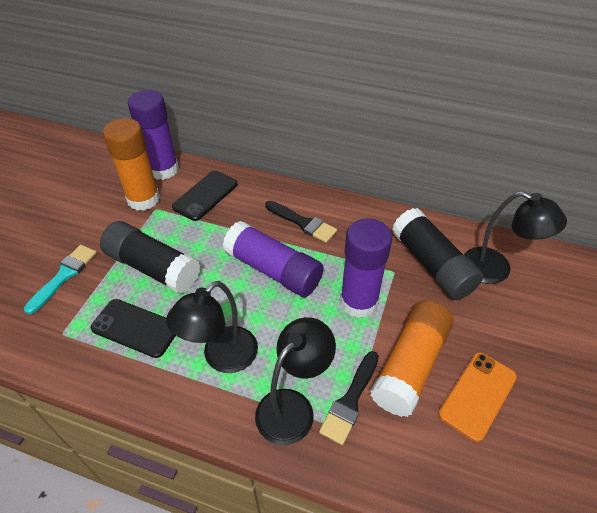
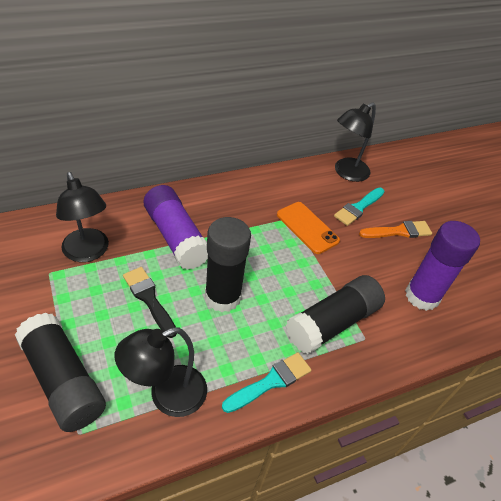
black brush: 2 -> 1
black glue stick: 2 -> 3
black phone: 2 -> 0
orange brush: 0 -> 1
orange glue stick: 2 -> 0
purple glue stick: 3 -> 2
turquoise brush: 1 -> 2

